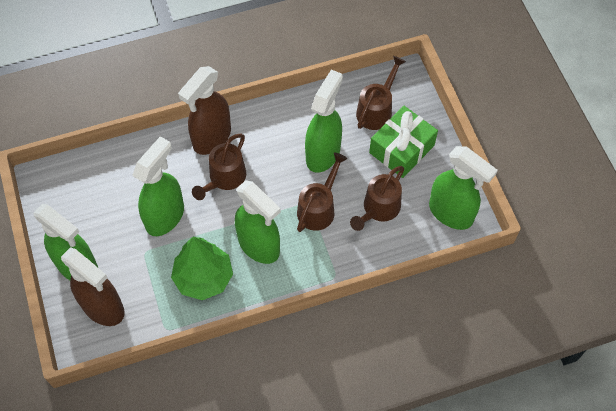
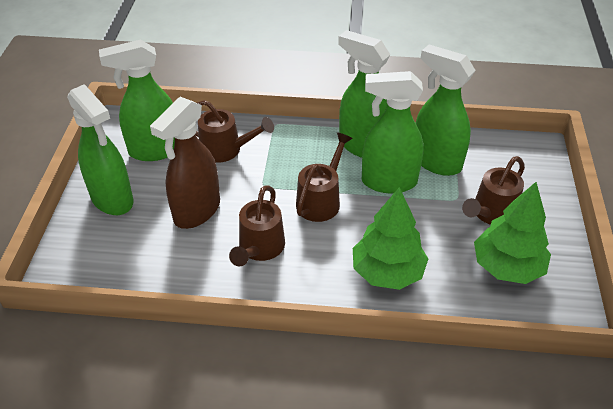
brown spray bottle: 2 -> 1
green gift: 1 -> 0
green tree: 1 -> 2

